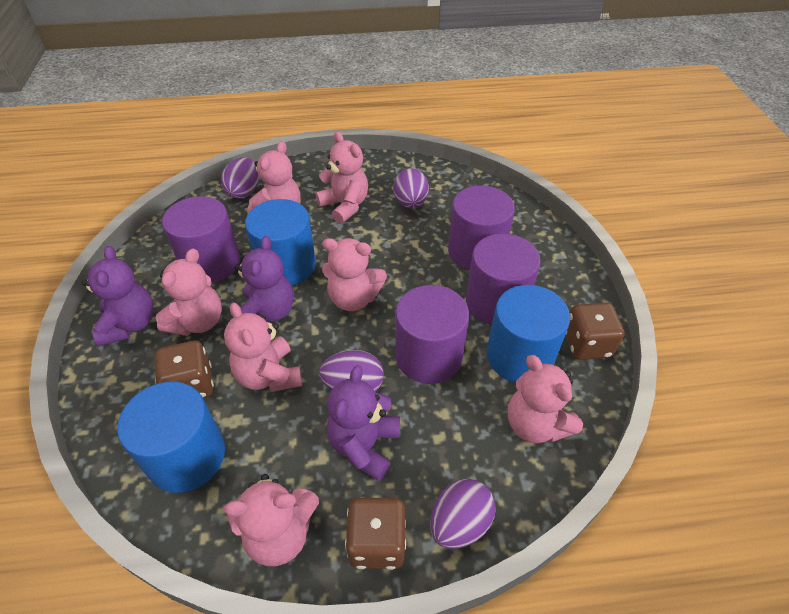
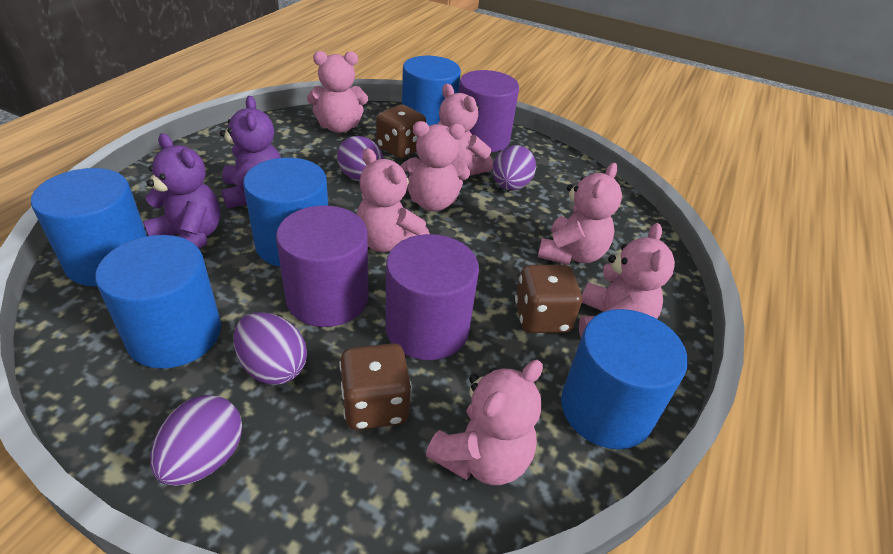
blue cylinder: 3 -> 5
purple cylinder: 4 -> 3
purple teddy bear: 3 -> 2

